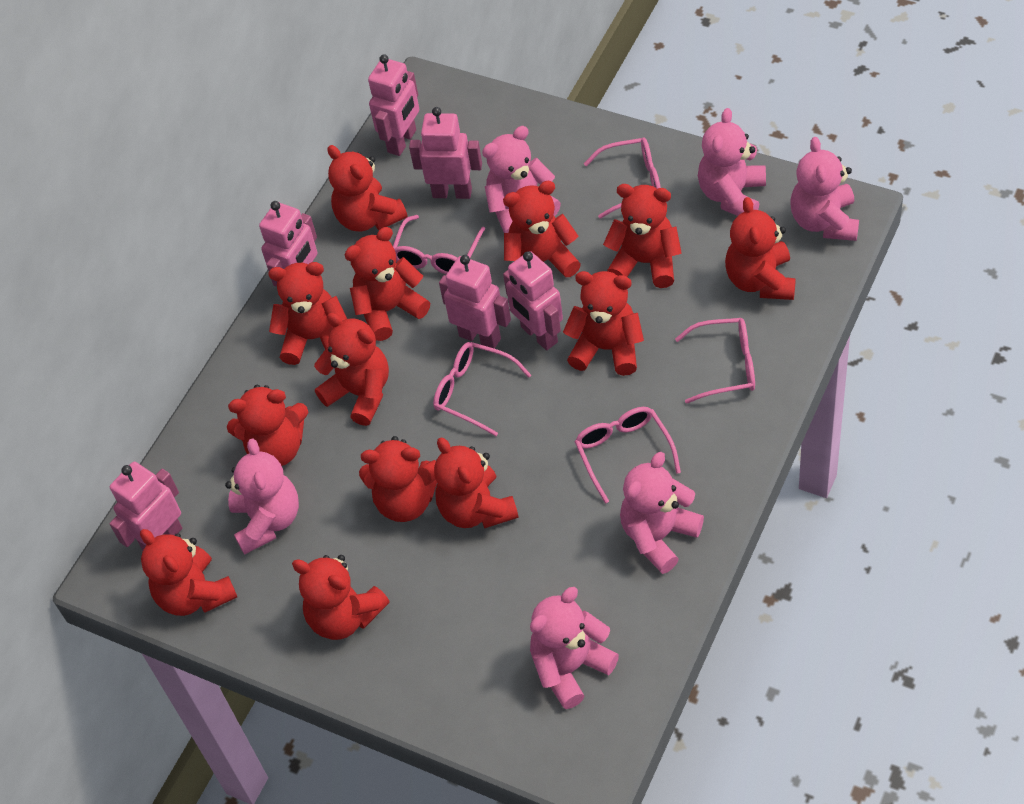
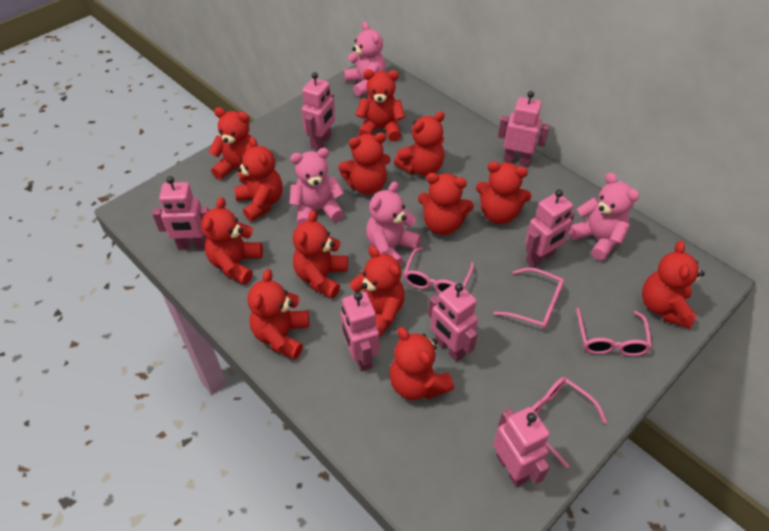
pink glasses: 5 -> 4
pink robot: 6 -> 7
pink teddy bear: 6 -> 4

